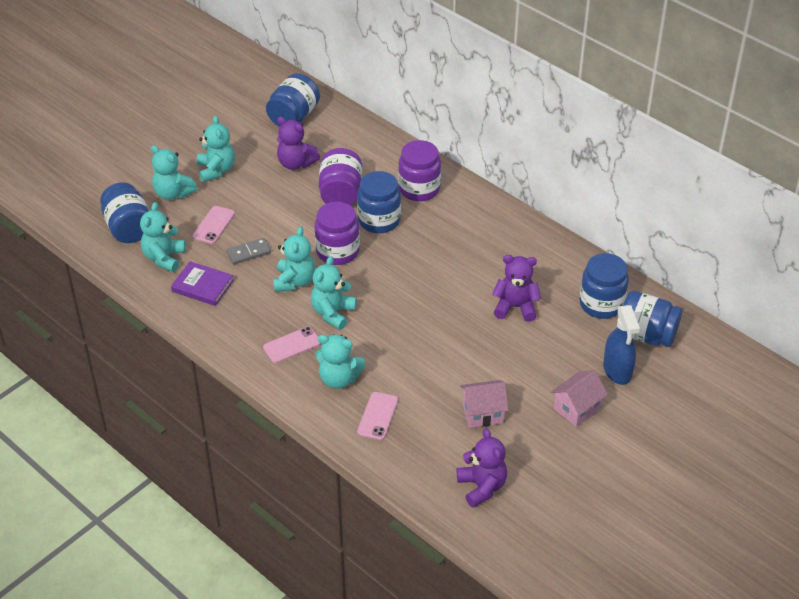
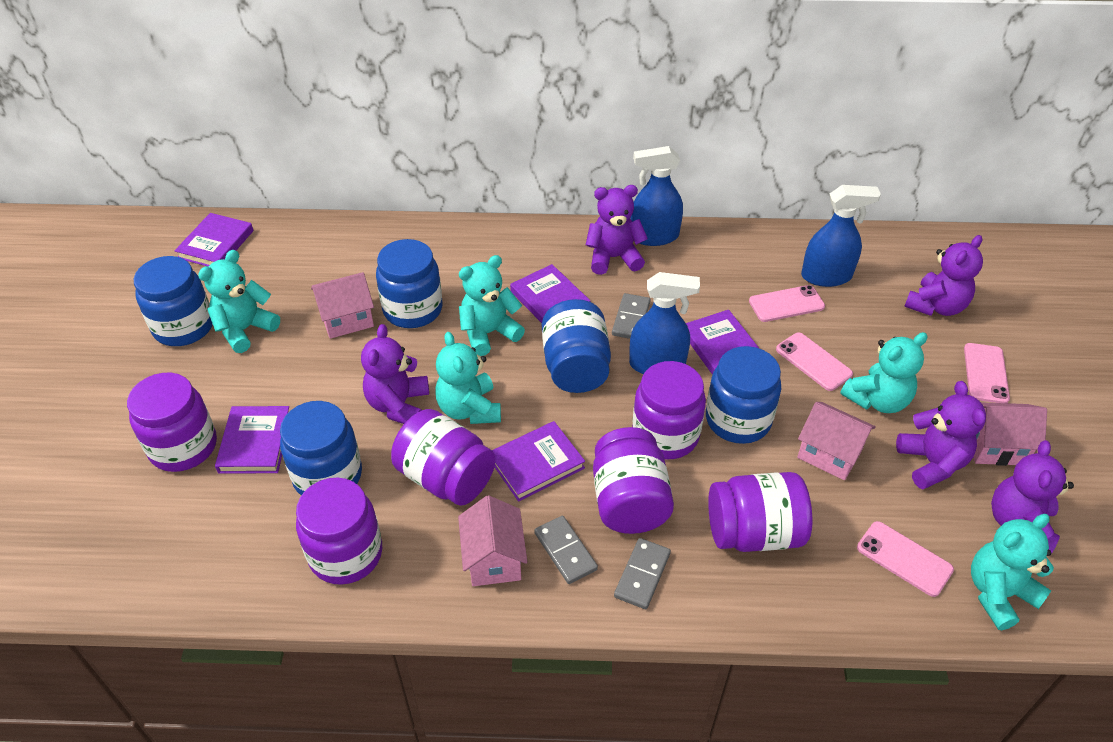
blue spray bottle: 1 -> 3
grey domino: 1 -> 3
pink house: 2 -> 4
pink phone: 3 -> 4
purple book: 1 -> 5
purple jar: 3 -> 6
purple teddy bear: 3 -> 5
turquoise teddy bear: 6 -> 5

